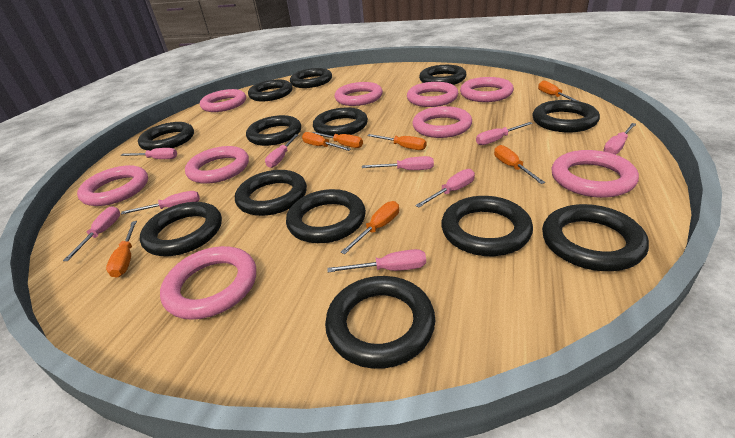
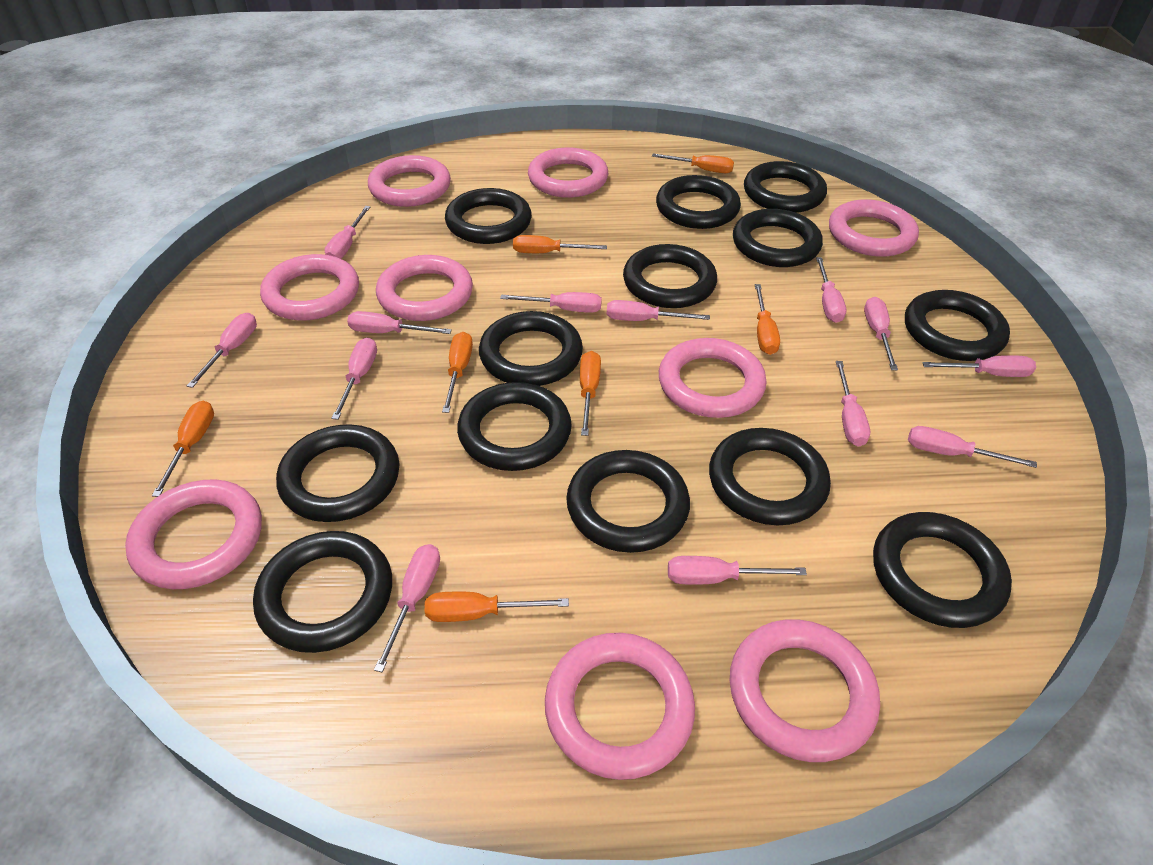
pink screwdriver: 9 -> 13

